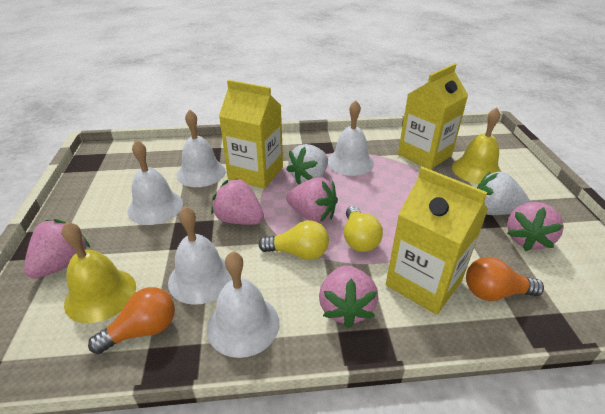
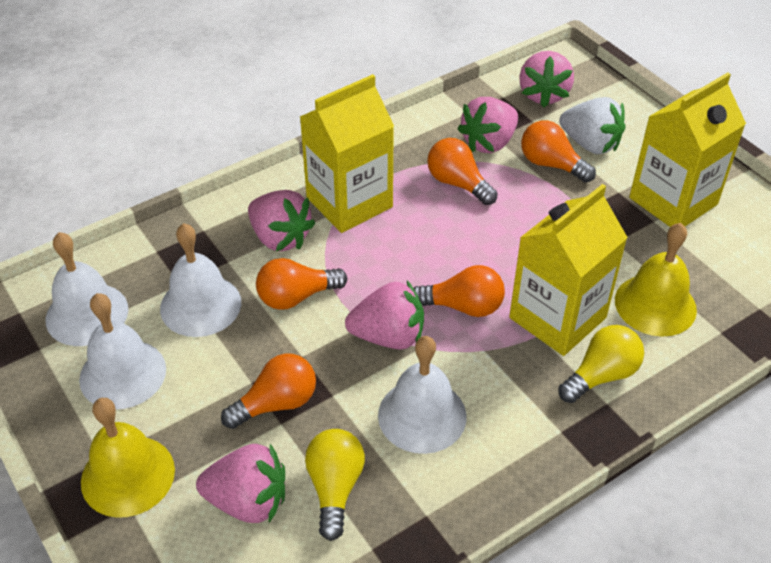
orange light bulb: 2 -> 5
white bell: 5 -> 4
white strawberry: 2 -> 1

